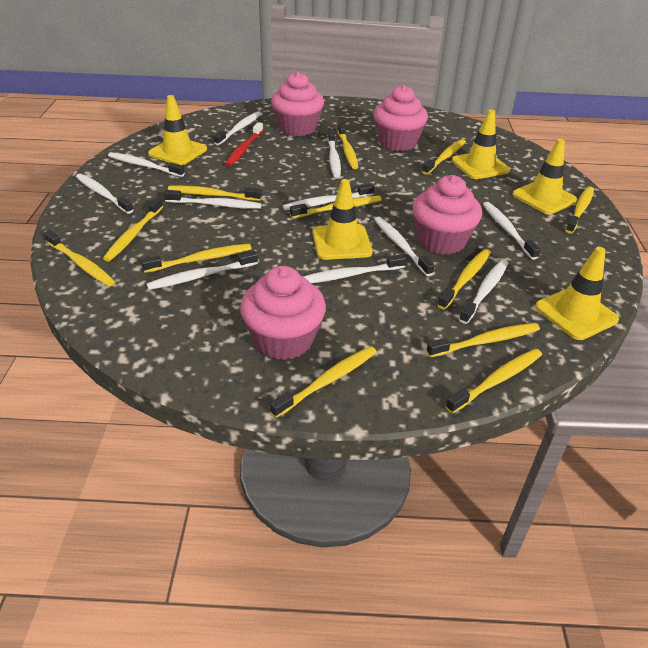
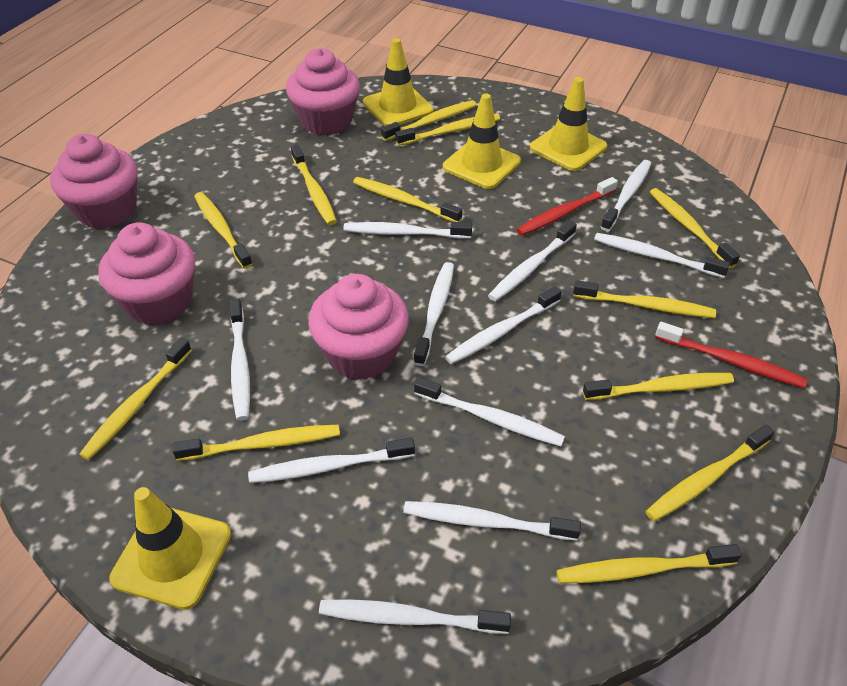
red toothbrush: 1 -> 2
yellow traffic cone: 5 -> 4

